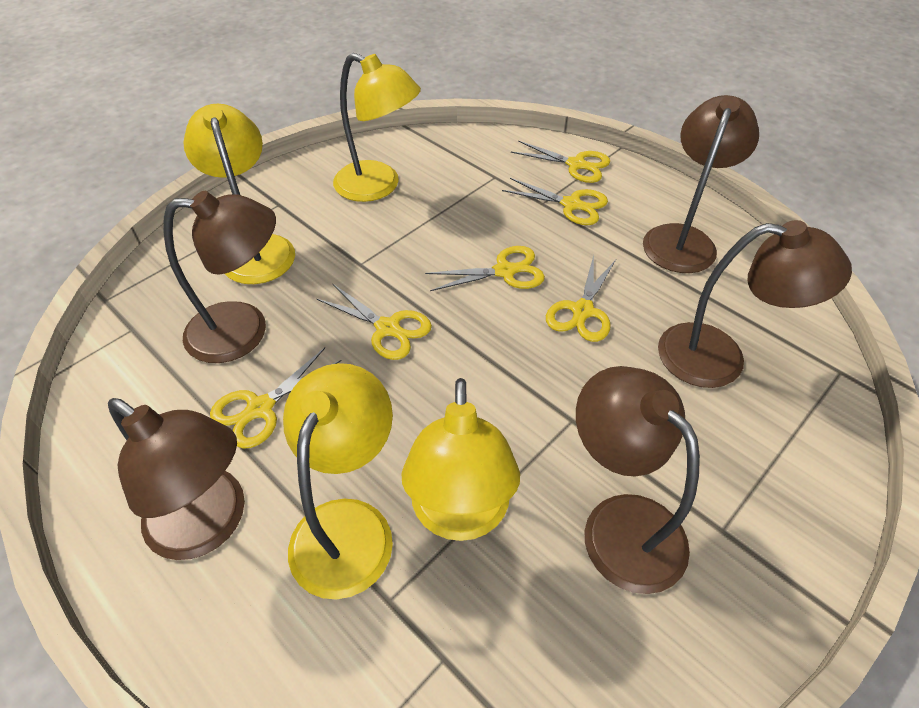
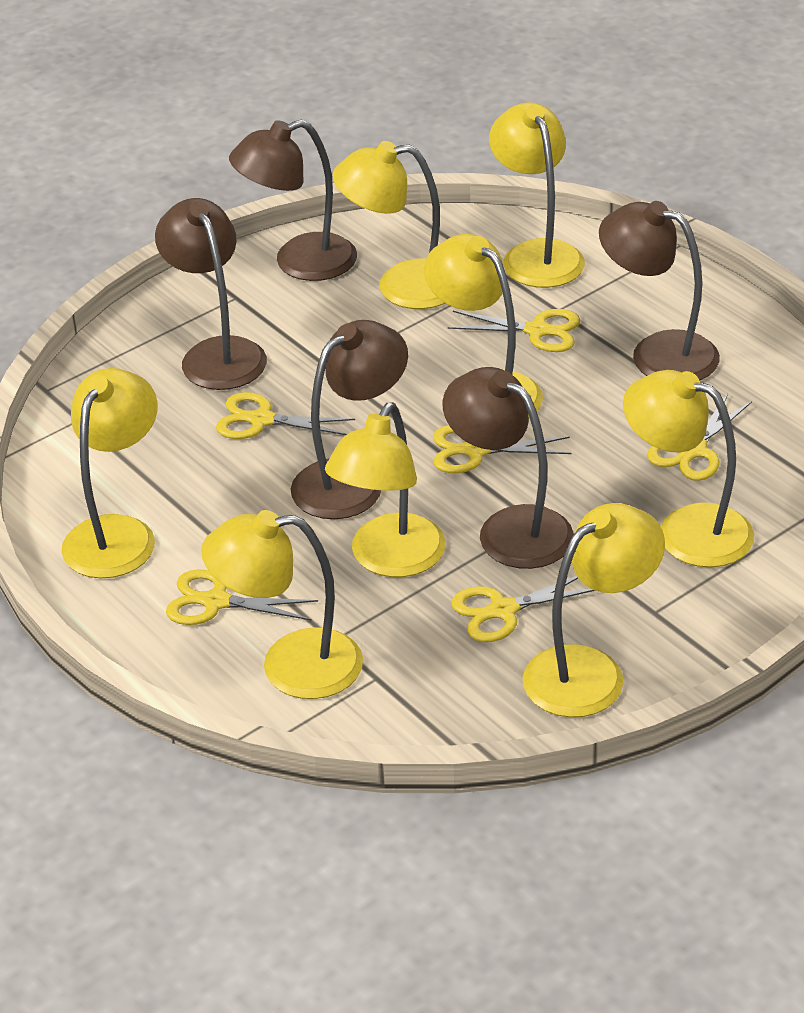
yellow lamp: 4 -> 8

